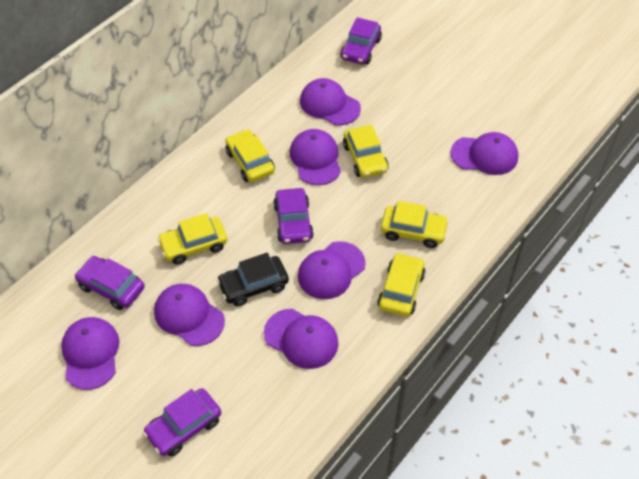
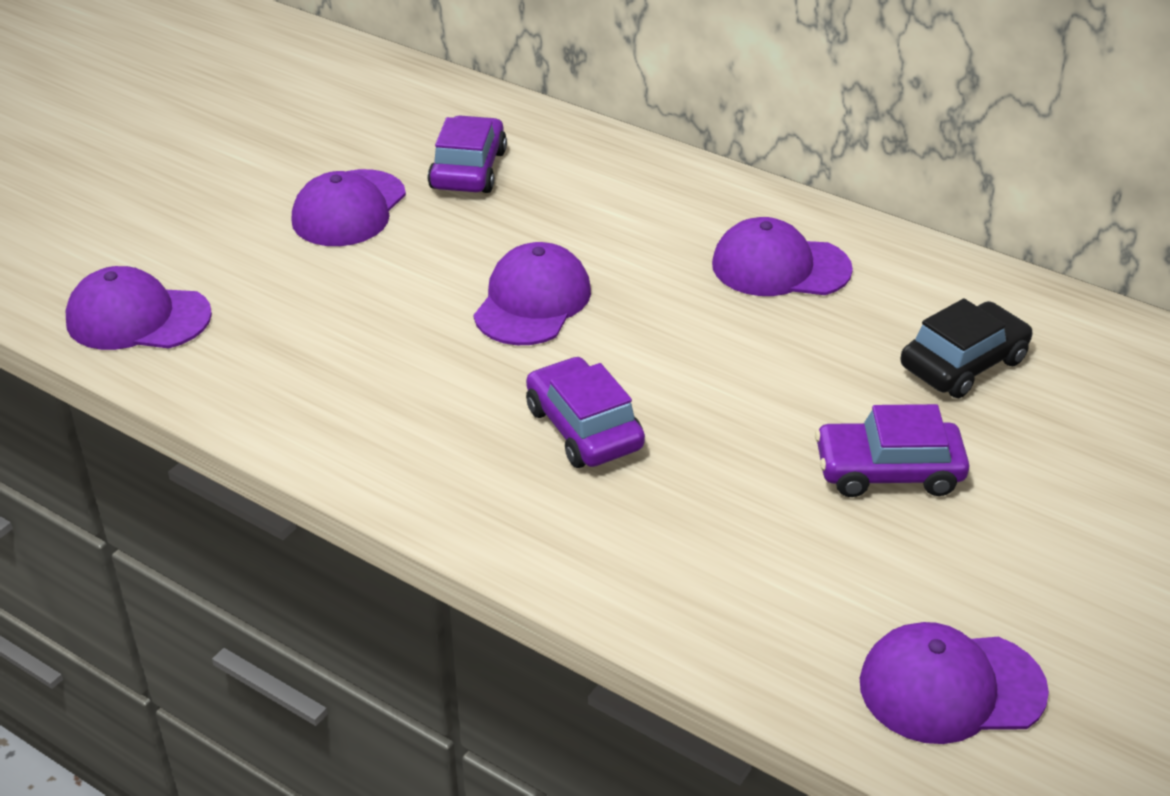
purple cap: 7 -> 5
purple car: 4 -> 3
yellow car: 5 -> 0

